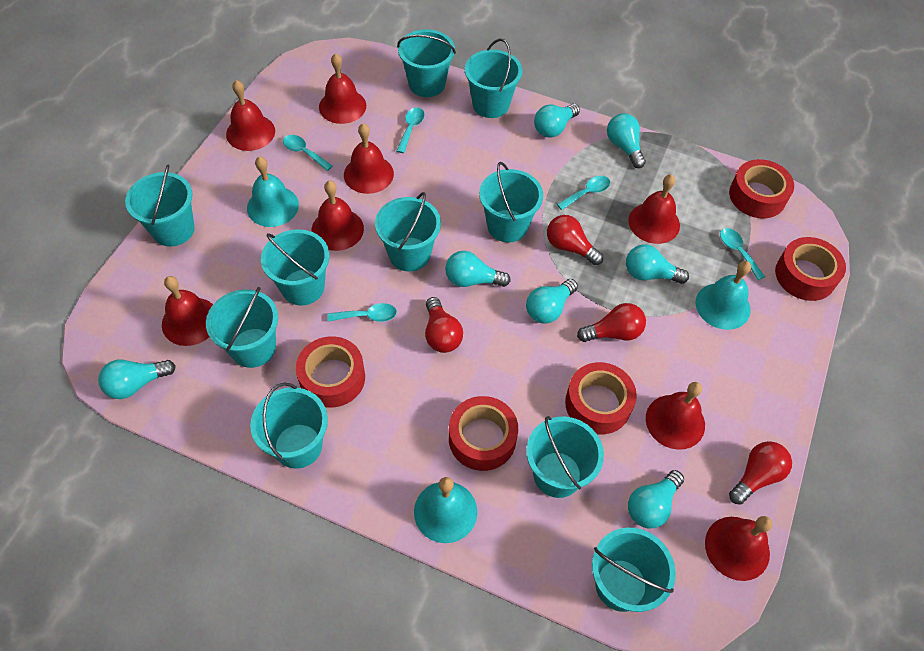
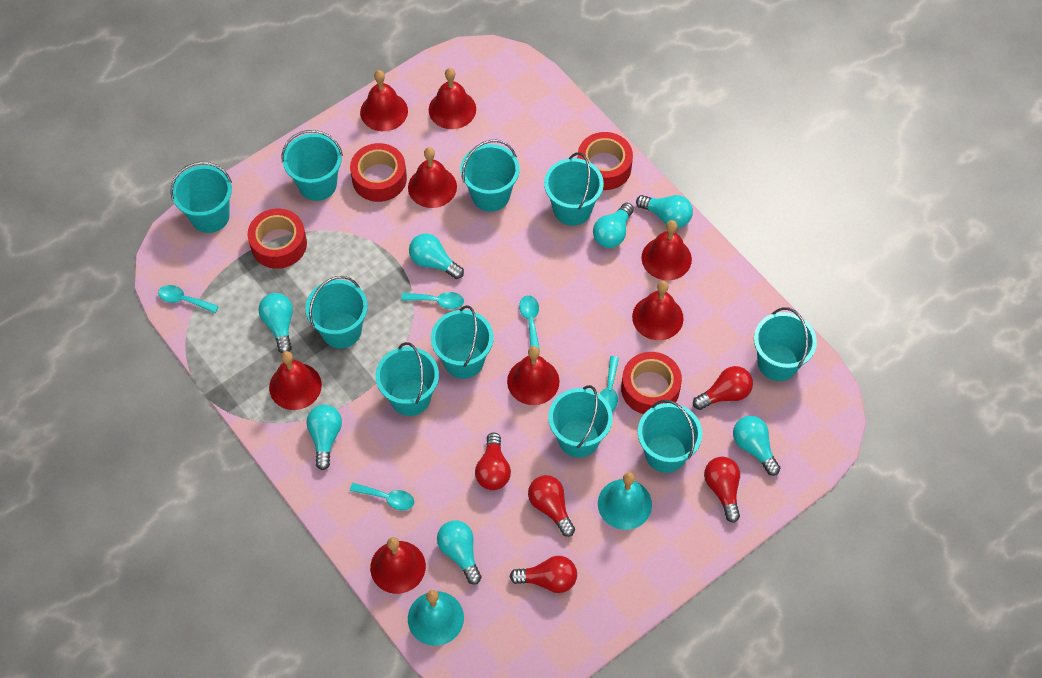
red light bulb: 4 -> 5
red tape: 5 -> 4
turquoise bell: 3 -> 2

